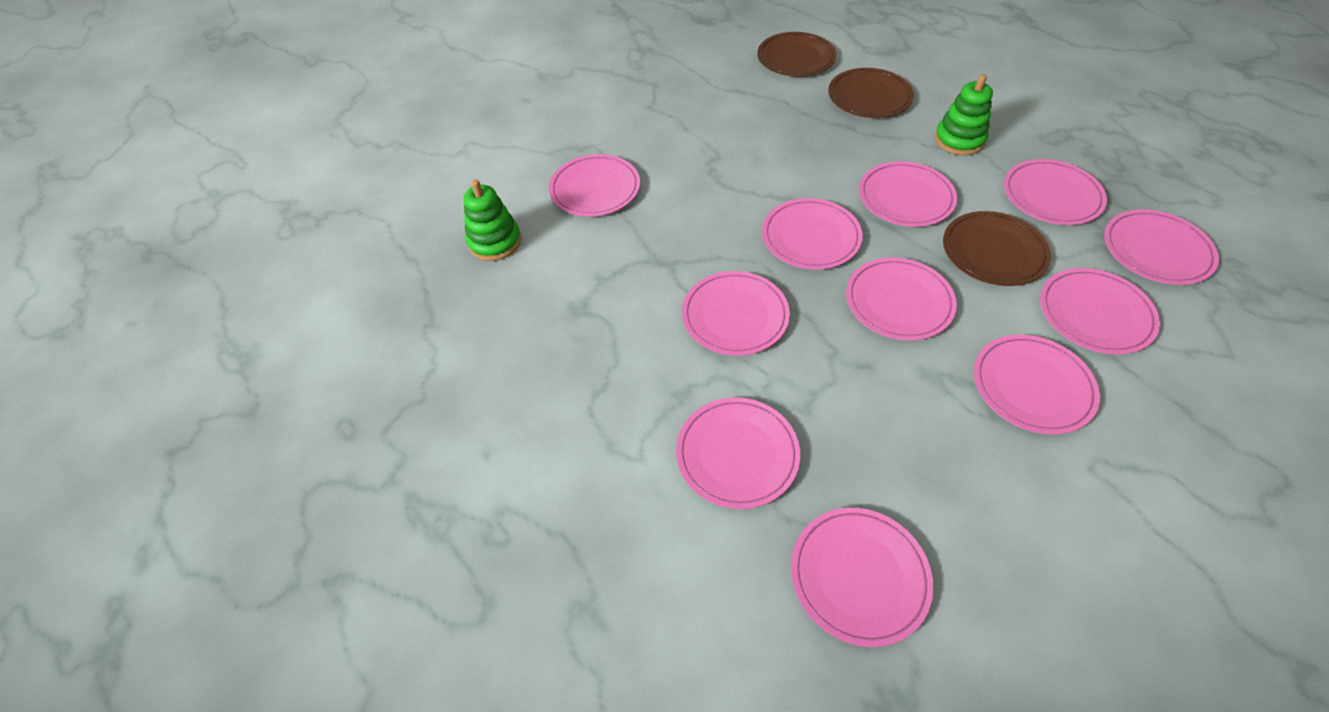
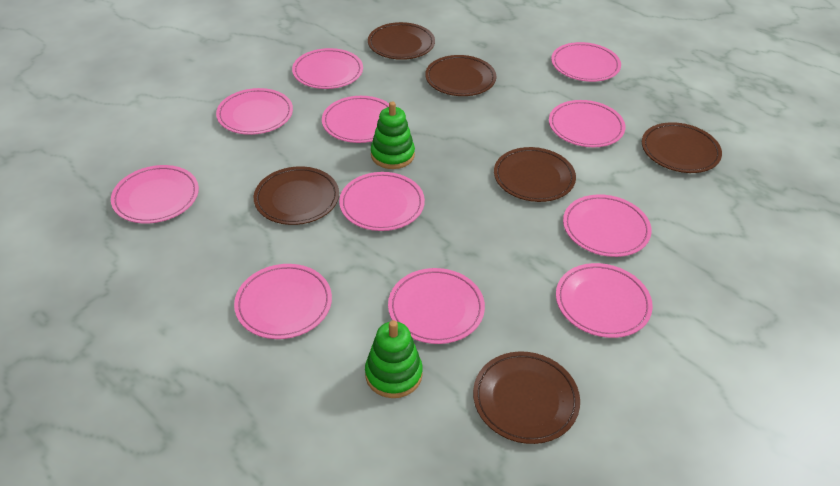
brown plate: 3 -> 6

